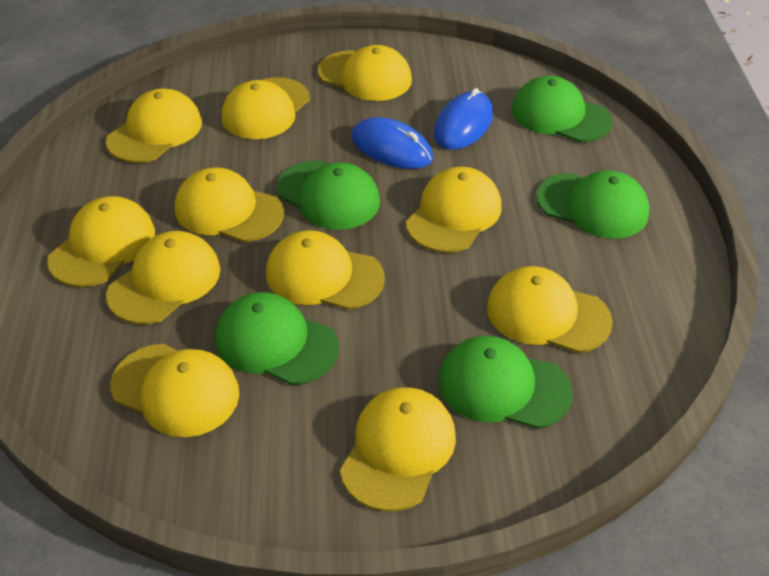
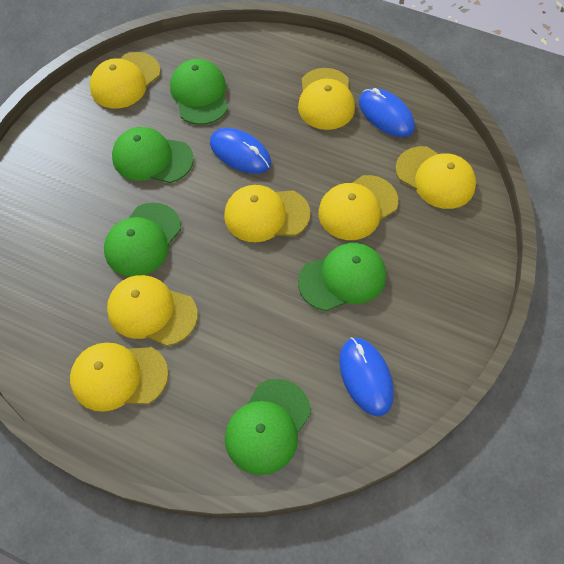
blue mouse: 2 -> 3
yellow cap: 11 -> 7

